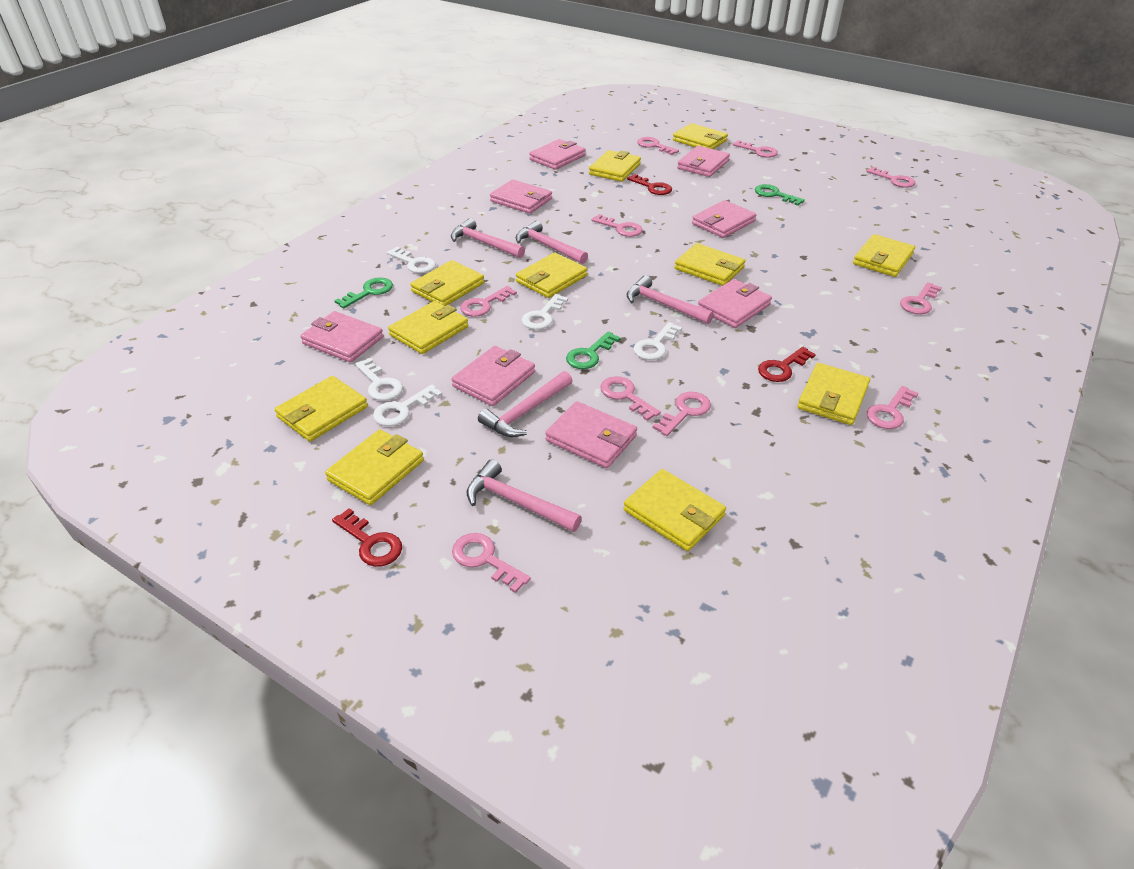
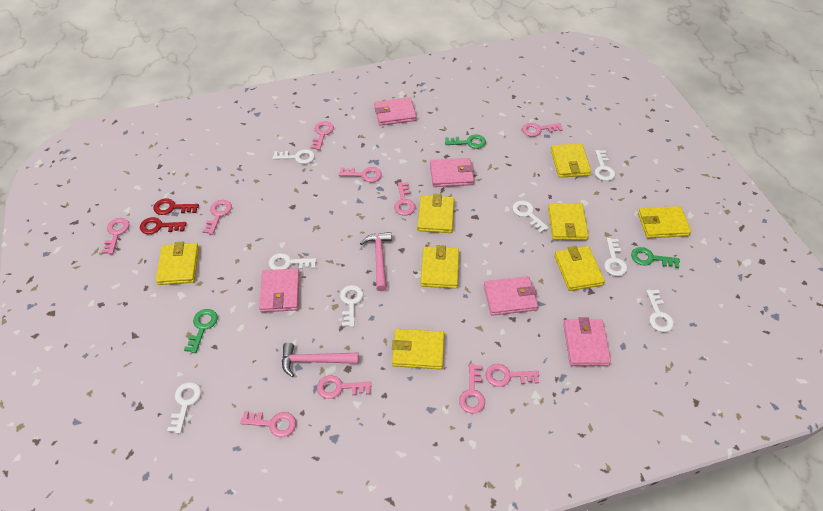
pink hammer: 5 -> 2
pink wallet: 8 -> 5
red key: 3 -> 2
white key: 5 -> 8
yellow wallet: 11 -> 8

